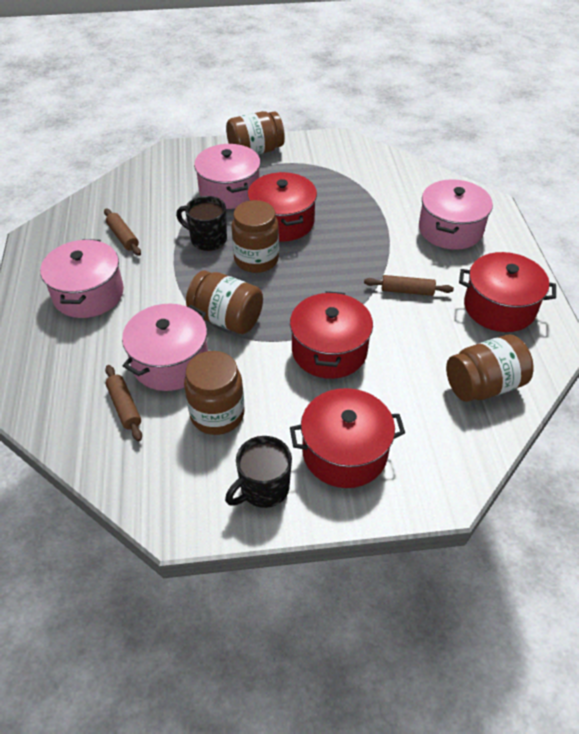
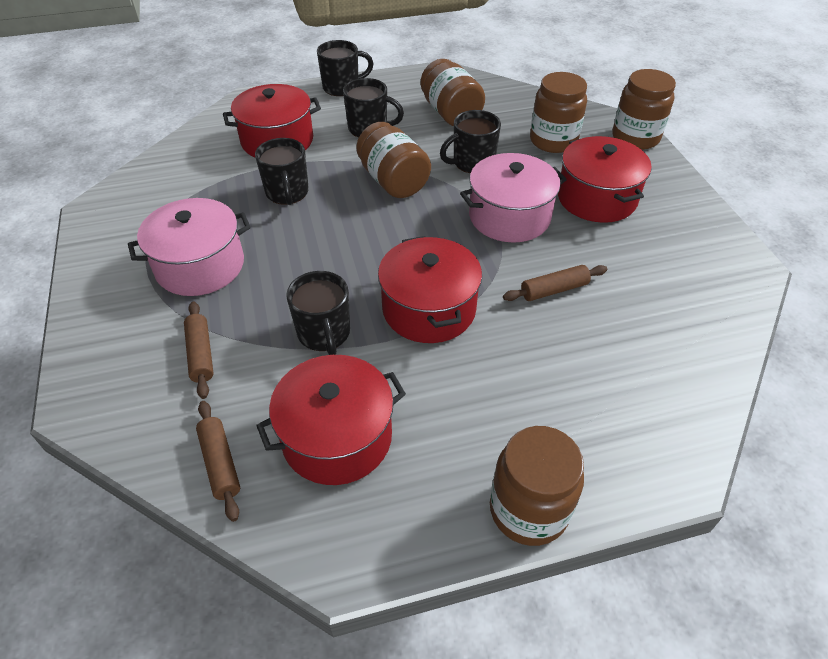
black mug: 2 -> 5
pink pot: 4 -> 2

